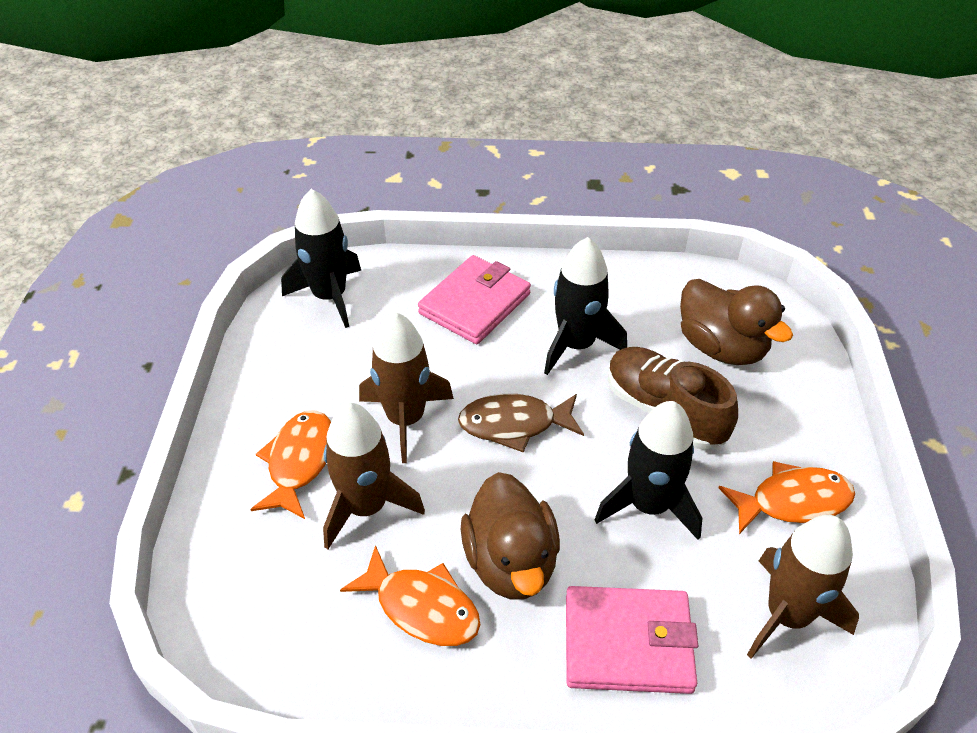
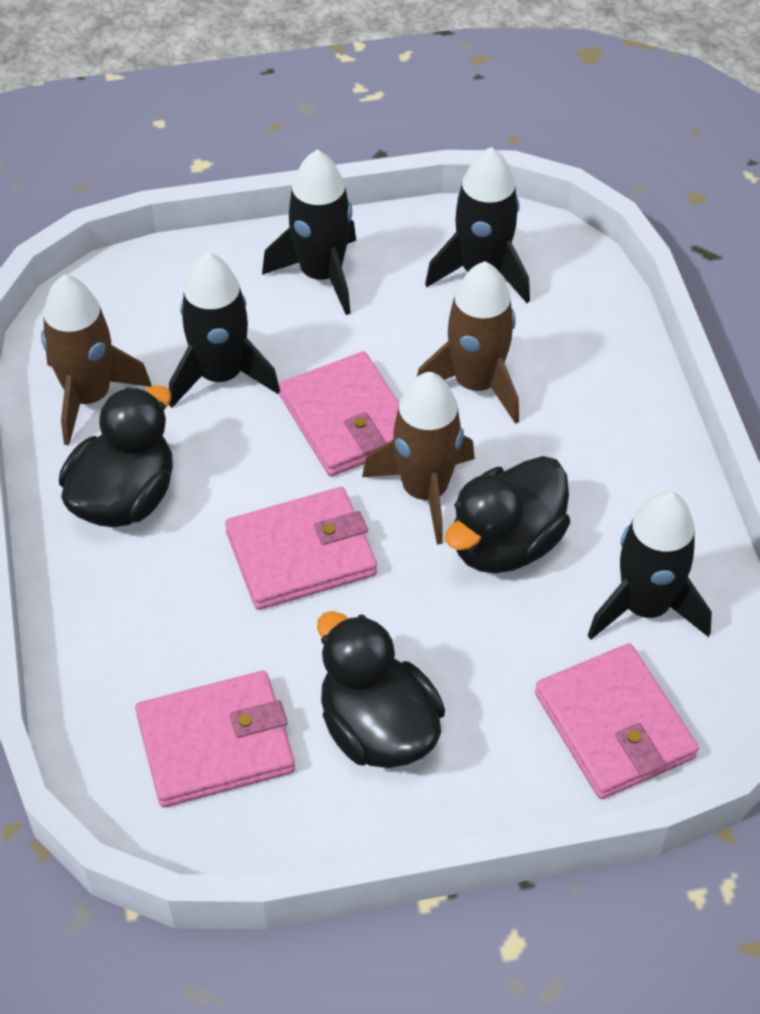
black duck: 0 -> 3
black rocket: 3 -> 4
brown duck: 2 -> 0
brown fish: 1 -> 0
brown shoe: 1 -> 0
orange fish: 3 -> 0
pink wallet: 2 -> 4

